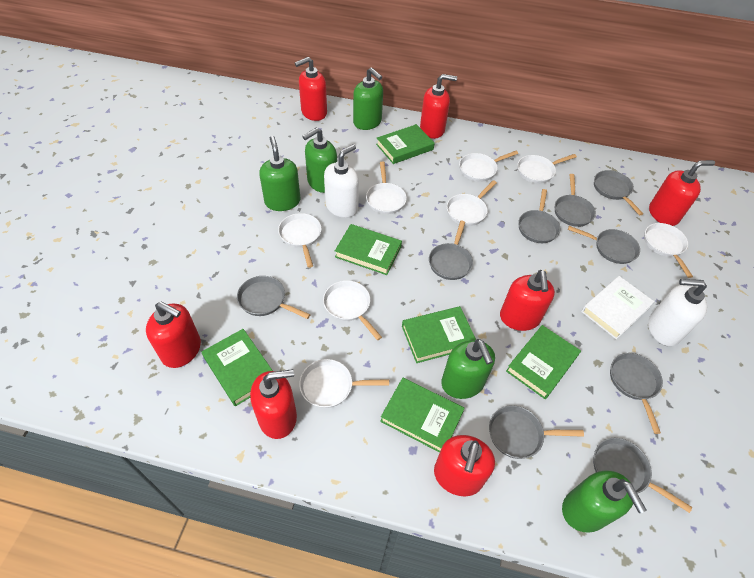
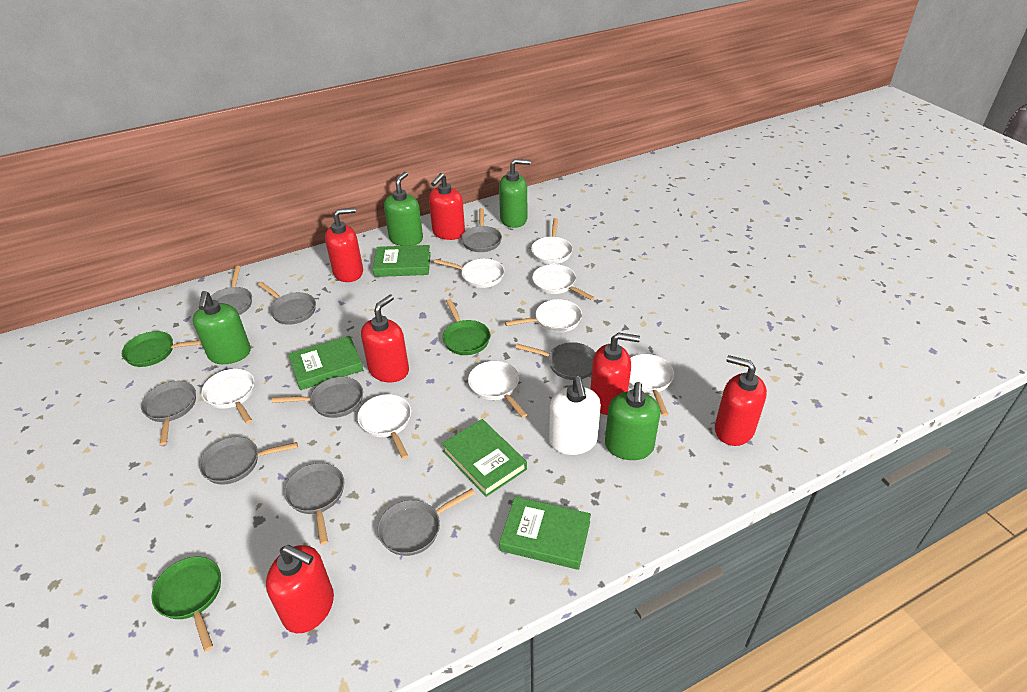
green book: 6 -> 4
green pan: 0 -> 3
green soap dispenser: 5 -> 4
red soap dispenser: 7 -> 6
white book: 1 -> 0
white soap dispenser: 2 -> 1

